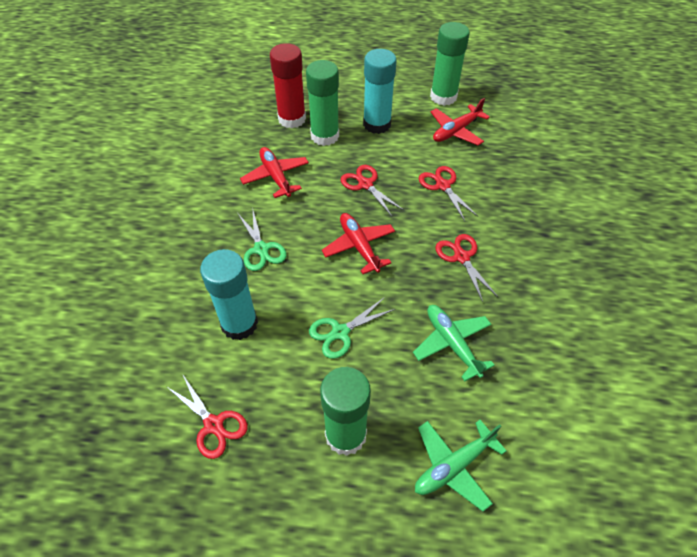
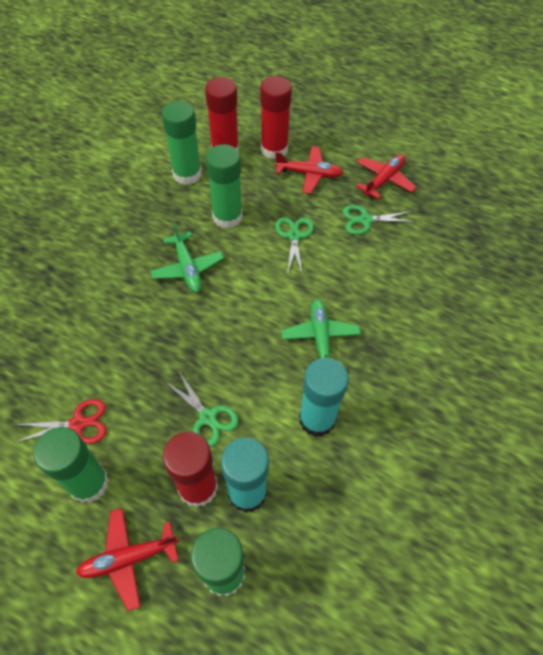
green glue stick: 3 -> 4
green scissors: 2 -> 3
red glue stick: 1 -> 3
red scissors: 4 -> 1

